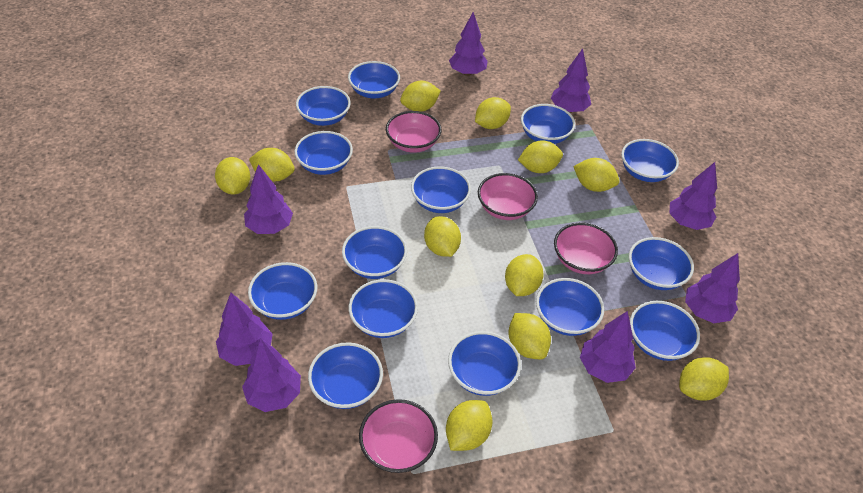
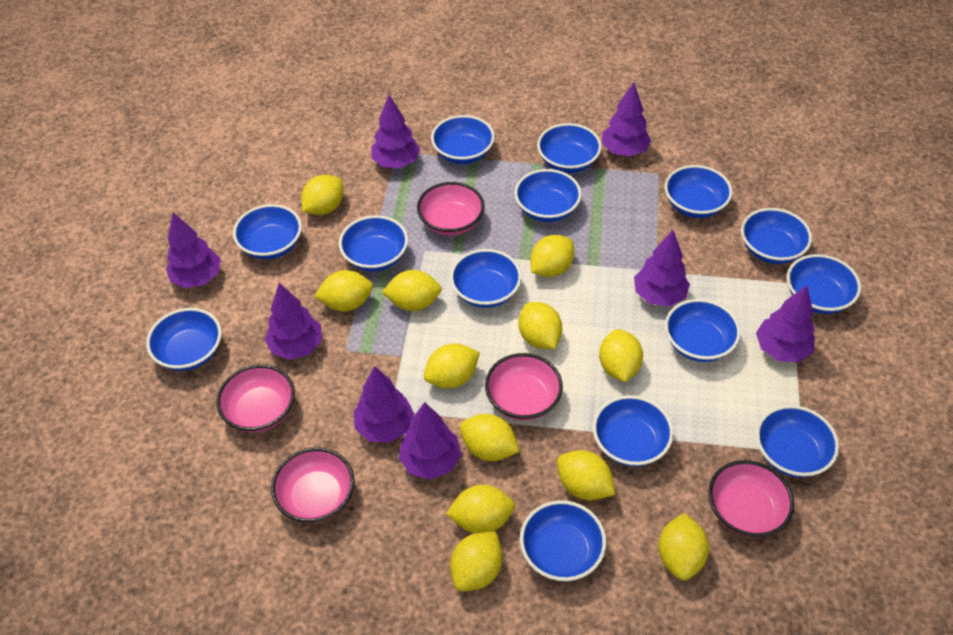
pink bowl: 4 -> 5
yellow lemon: 11 -> 12

